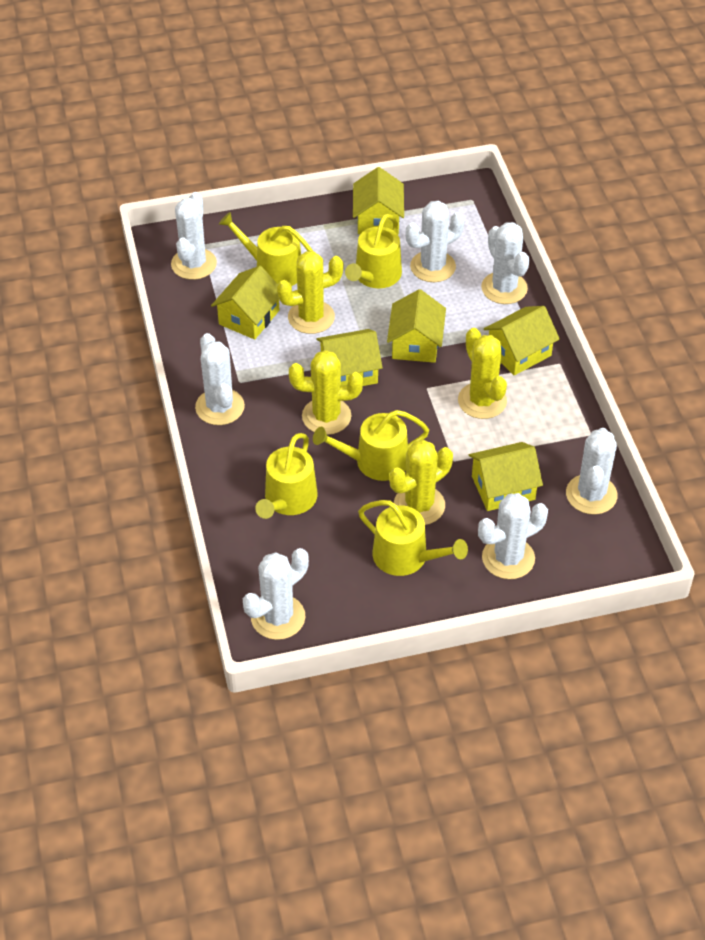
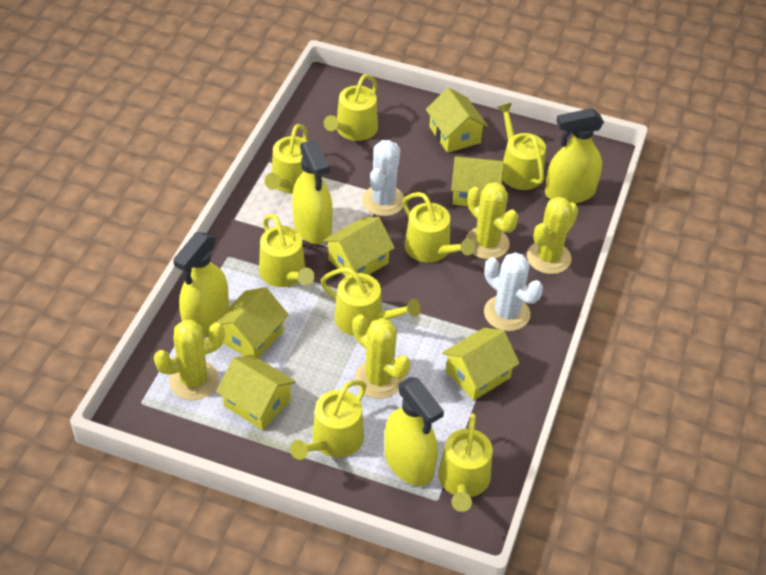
white cactus: 7 -> 2
yellow spray bottle: 0 -> 4
yellow watering can: 5 -> 8

